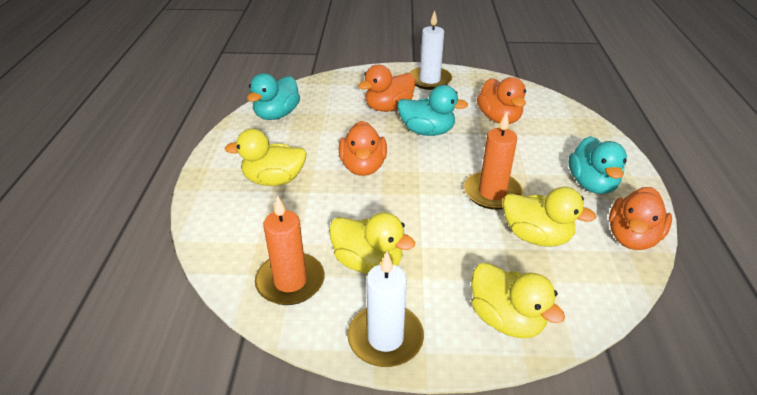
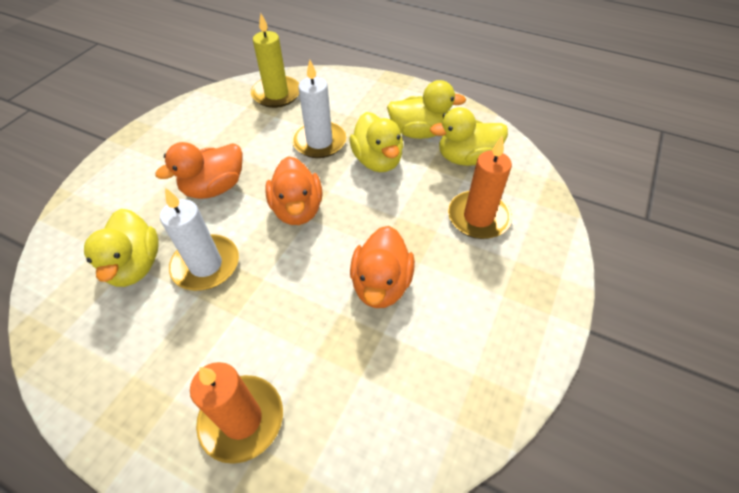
orange duck: 4 -> 3
turquoise duck: 3 -> 0
yellow candle: 0 -> 1

